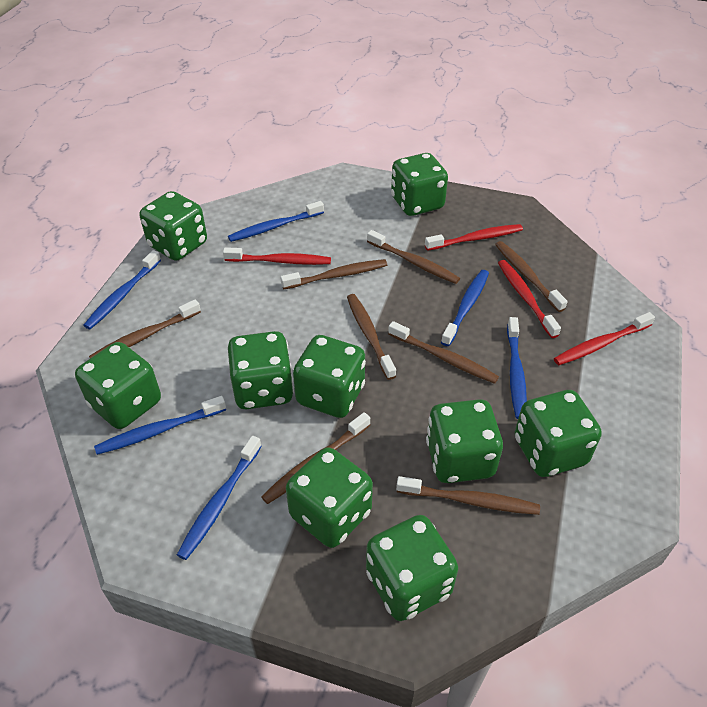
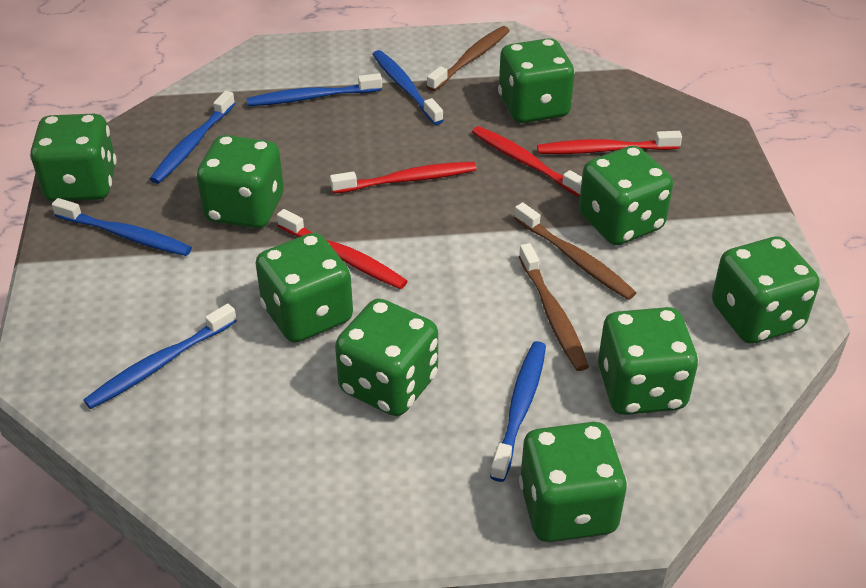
brown toothbrush: 8 -> 3

